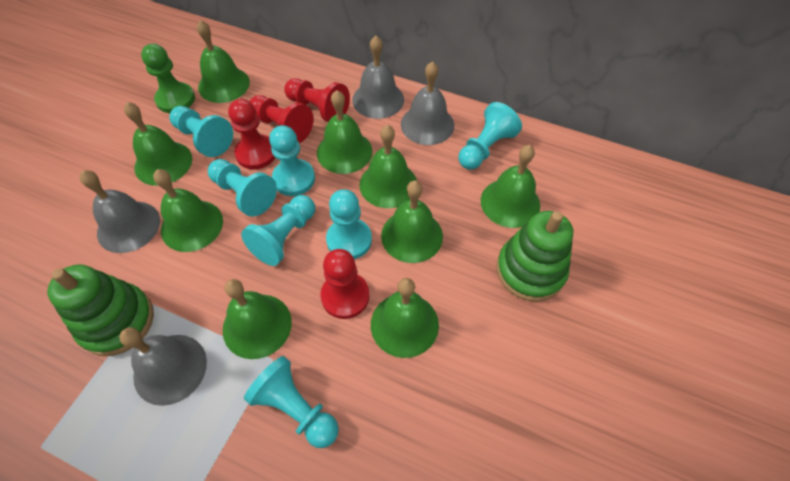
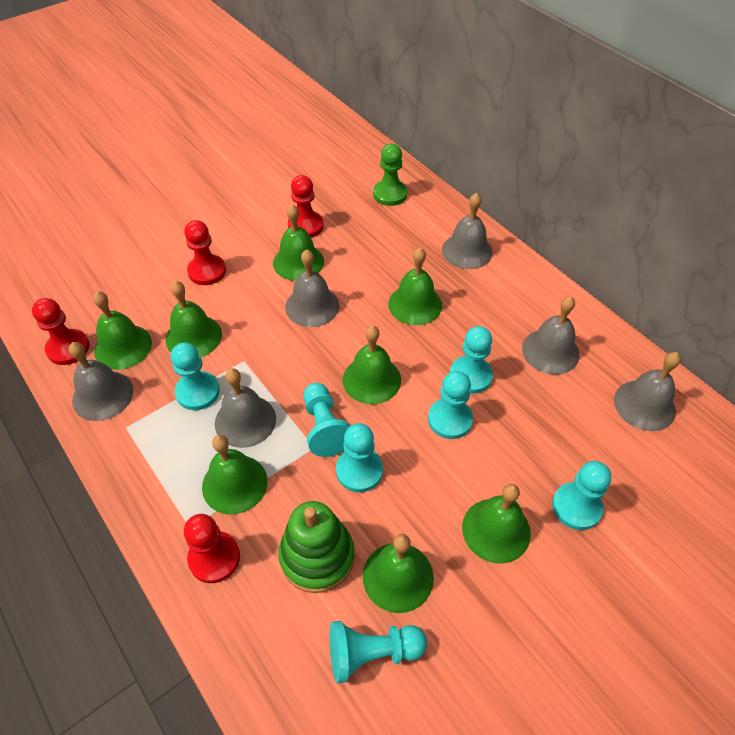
green bell: 9 -> 8
green stacking toy: 2 -> 1
grey bell: 4 -> 6

